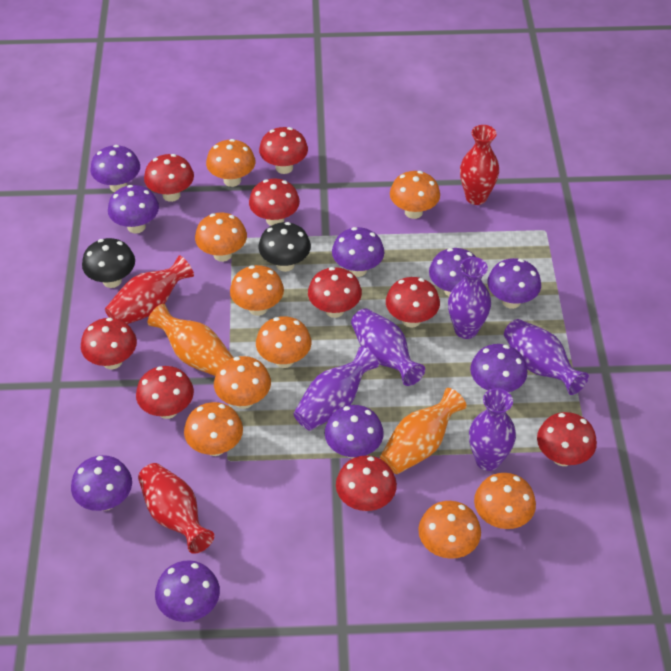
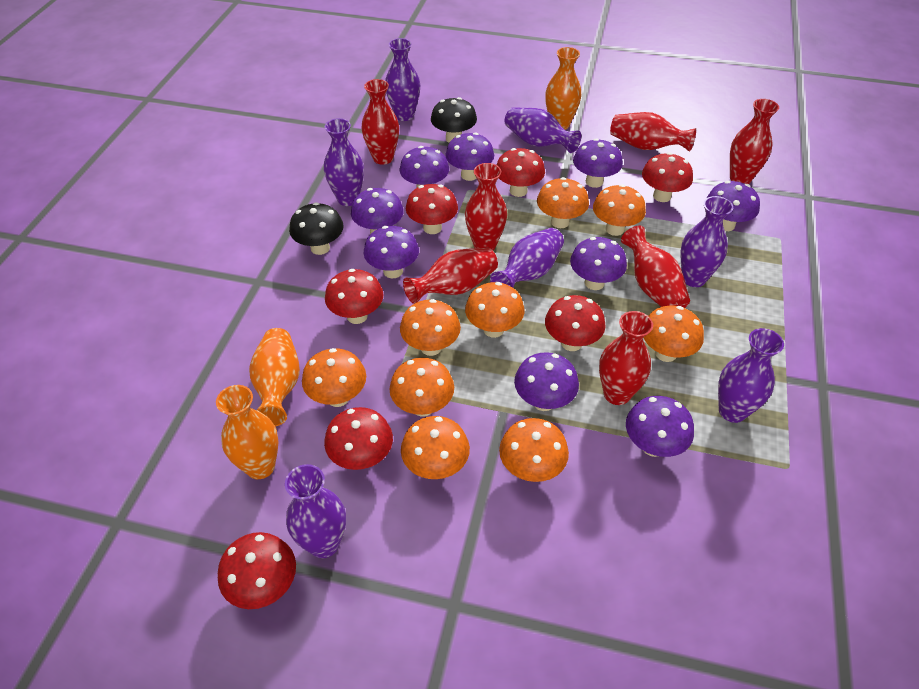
orange vase: 2 -> 3
purple vase: 5 -> 7
red mushroom: 9 -> 7
red vase: 3 -> 7

